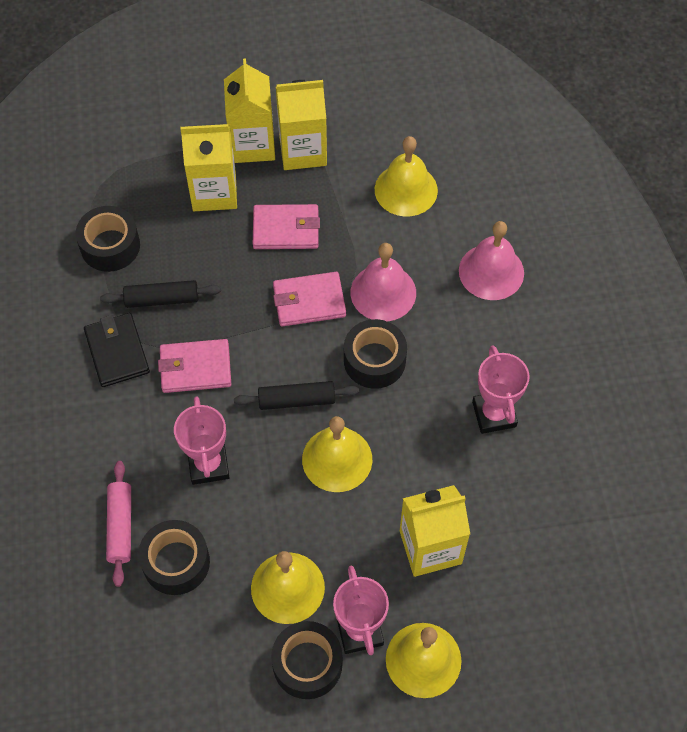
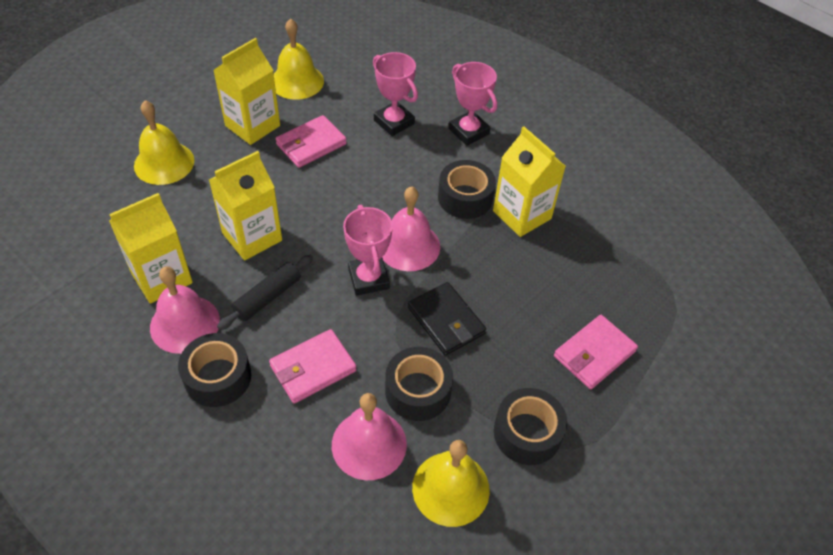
black rolling pin: 2 -> 1
pink bell: 2 -> 3
pink rolling pin: 1 -> 0
yellow bell: 4 -> 3

